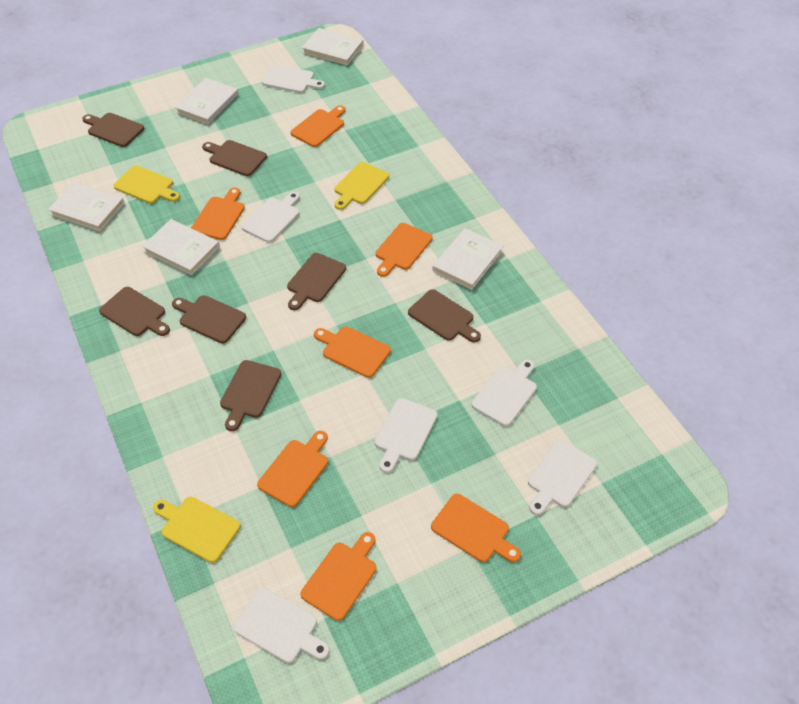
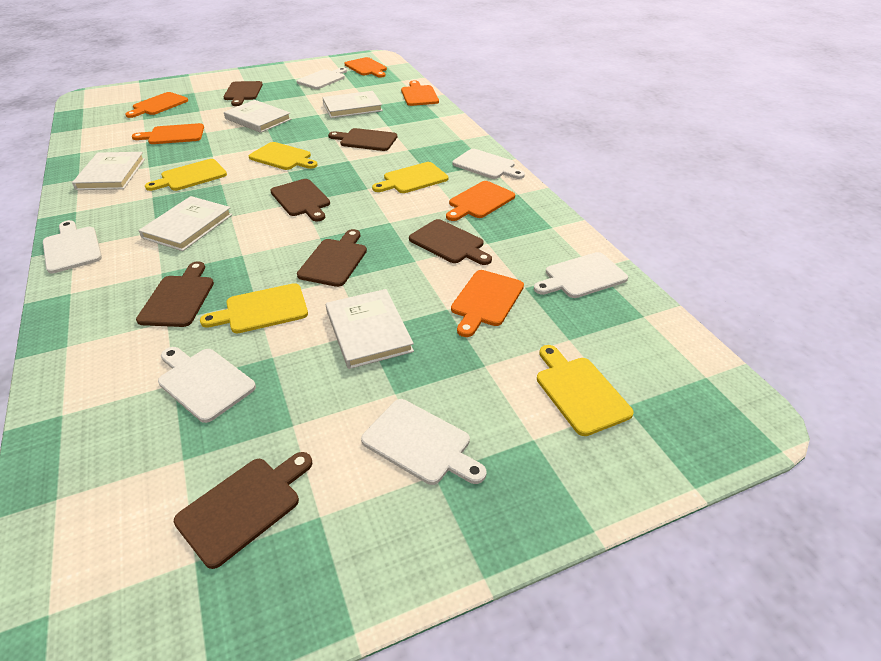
orange cutting board: 7 -> 6
yellow cutting board: 3 -> 5

